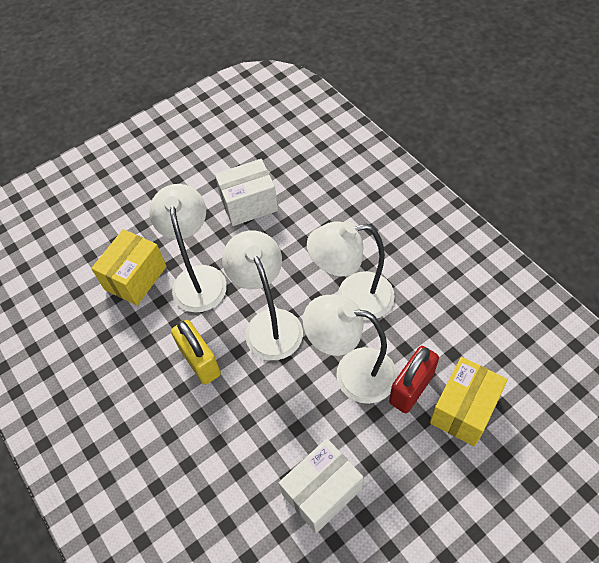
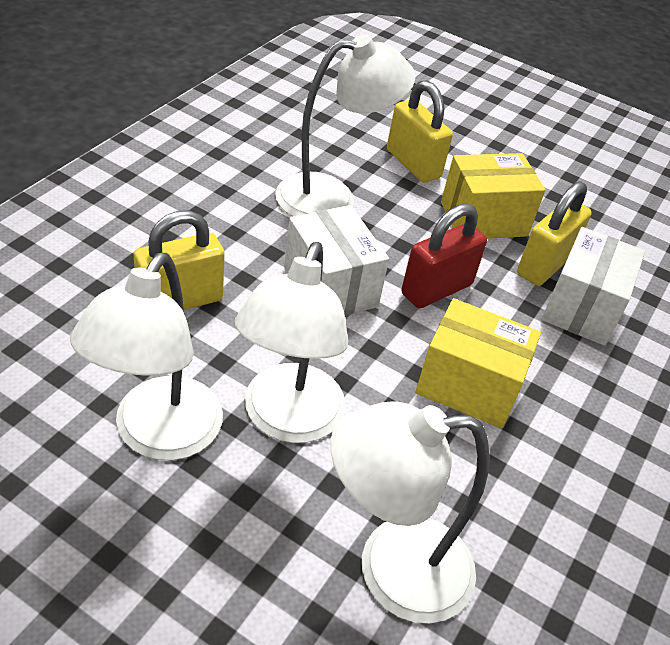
yellow padlock: 1 -> 3

